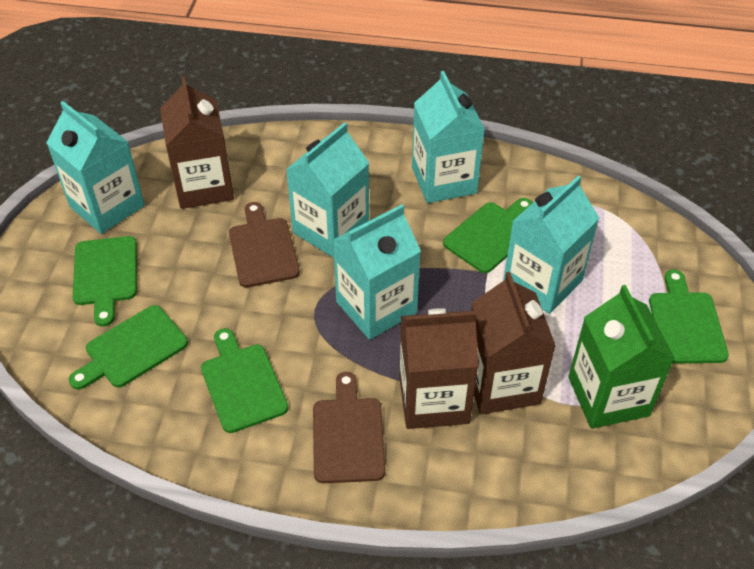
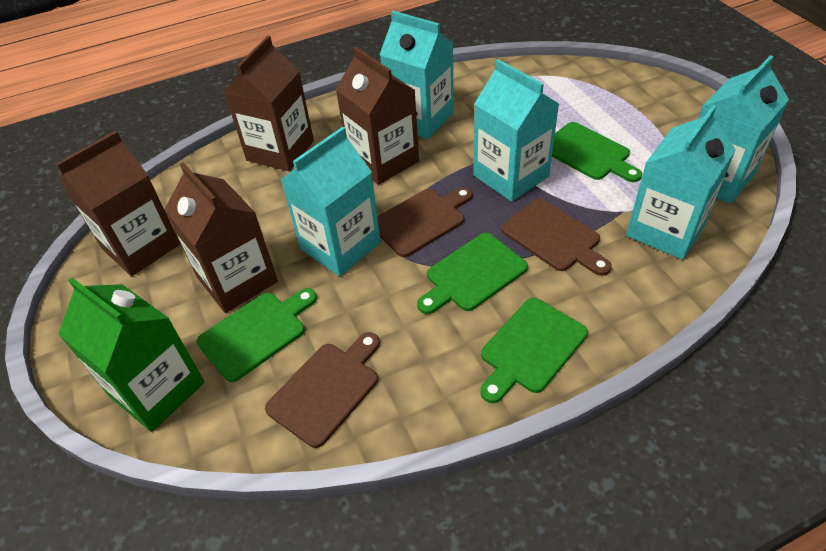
brown carton: 3 -> 4
brown cutting board: 2 -> 3
green cutting board: 5 -> 4

